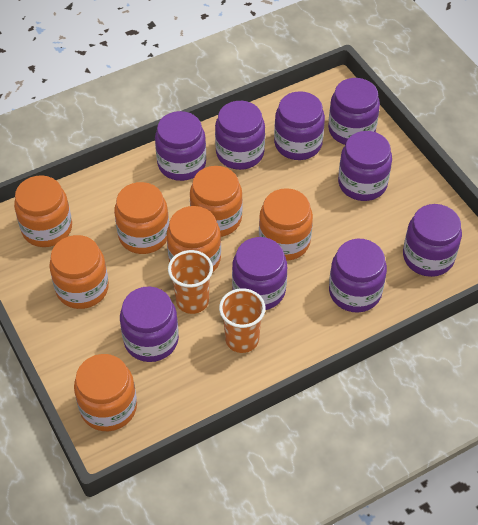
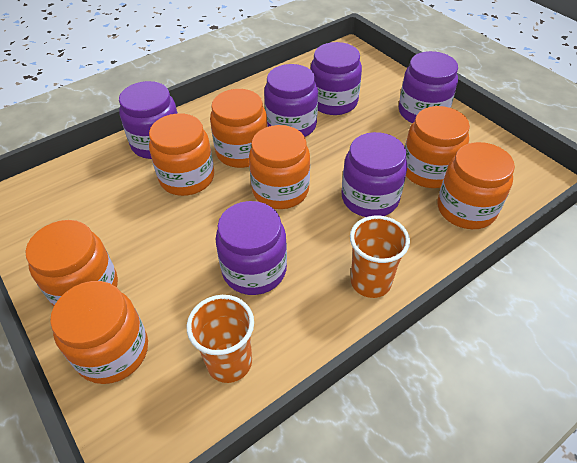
purple jar: 9 -> 6

